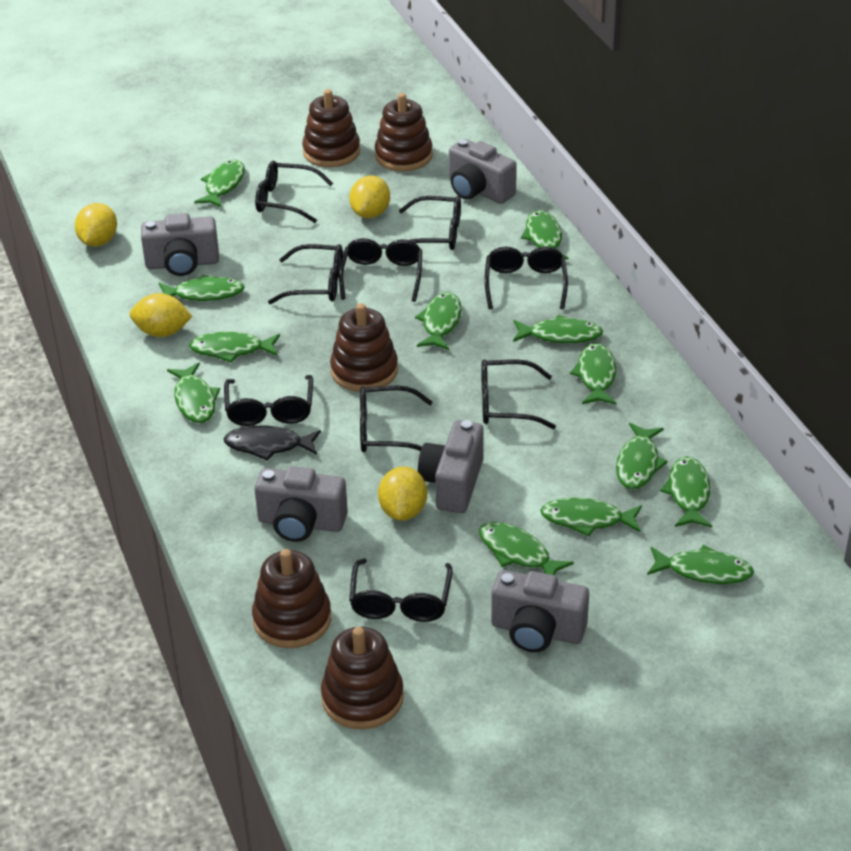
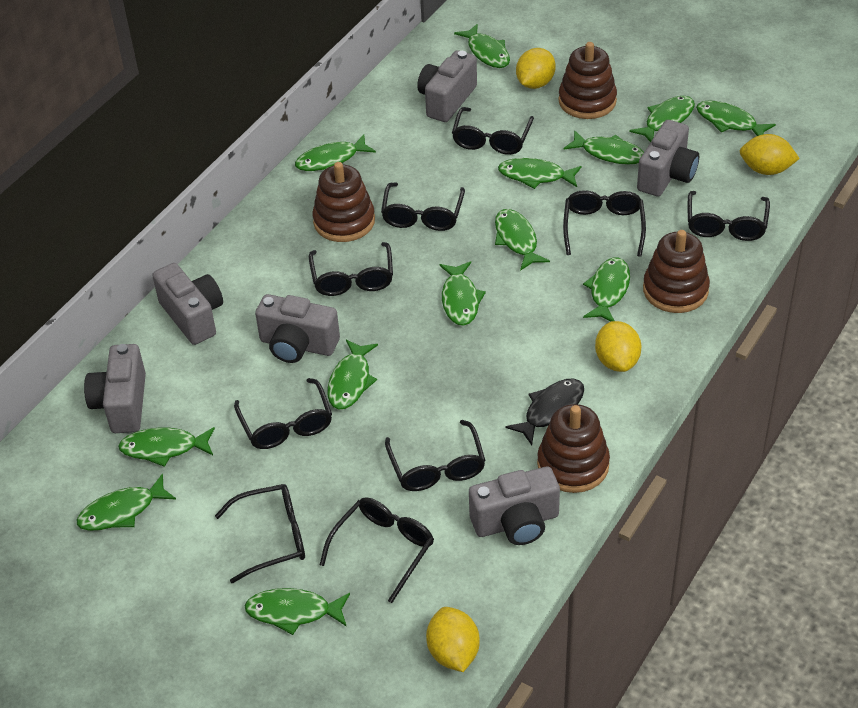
brown stacking toy: 5 -> 4
grey camera: 5 -> 6

